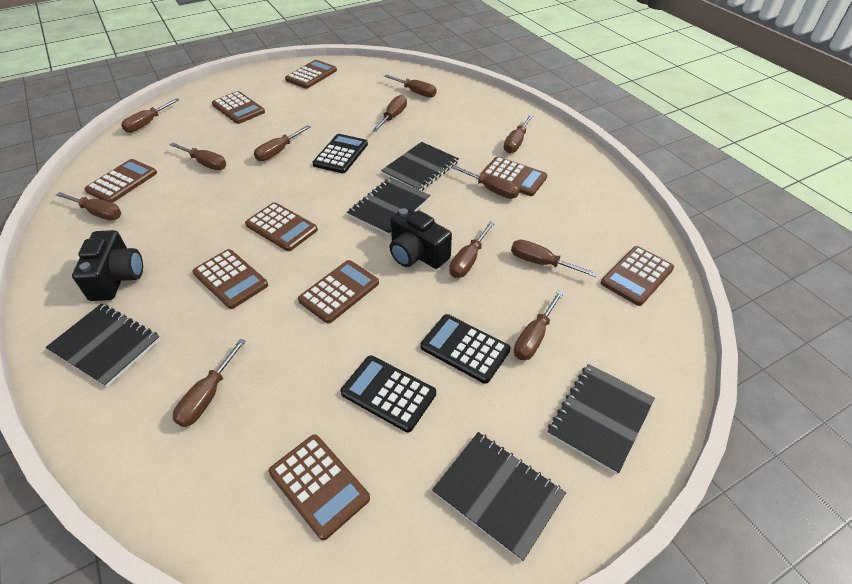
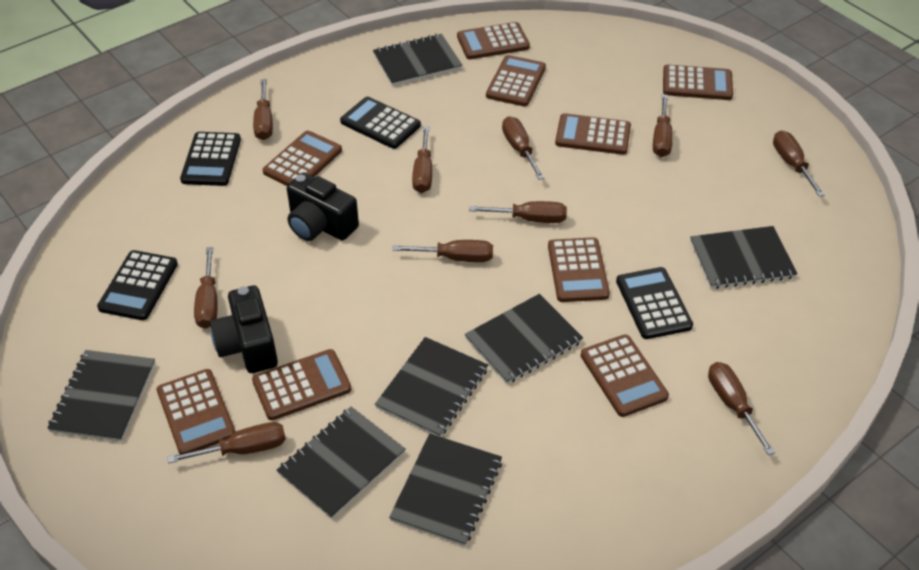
black calculator: 3 -> 4
black notebook: 5 -> 7
brown screwdriver: 12 -> 10

